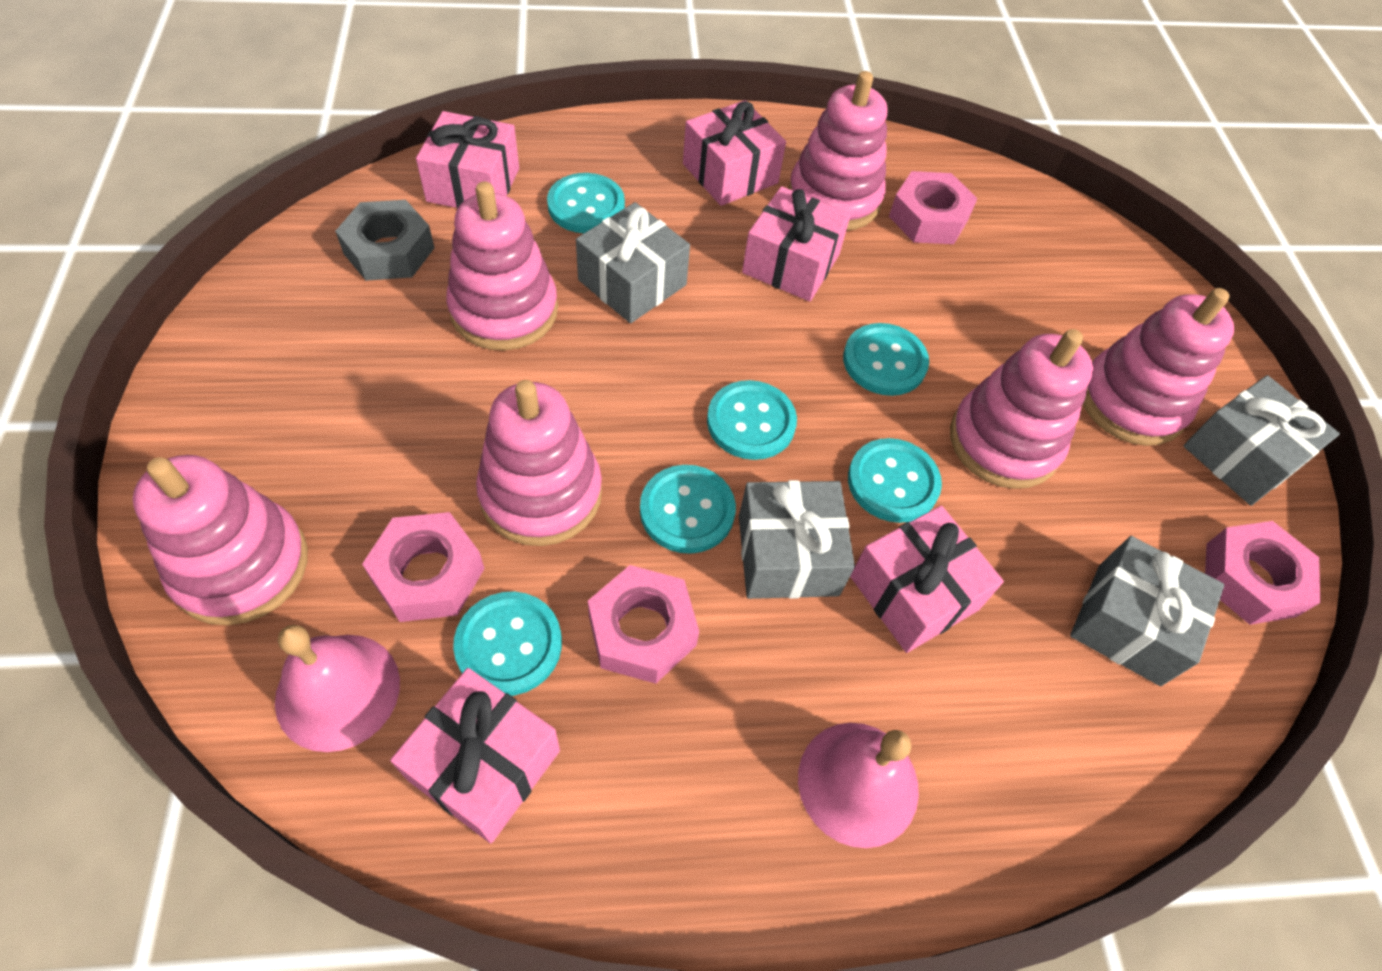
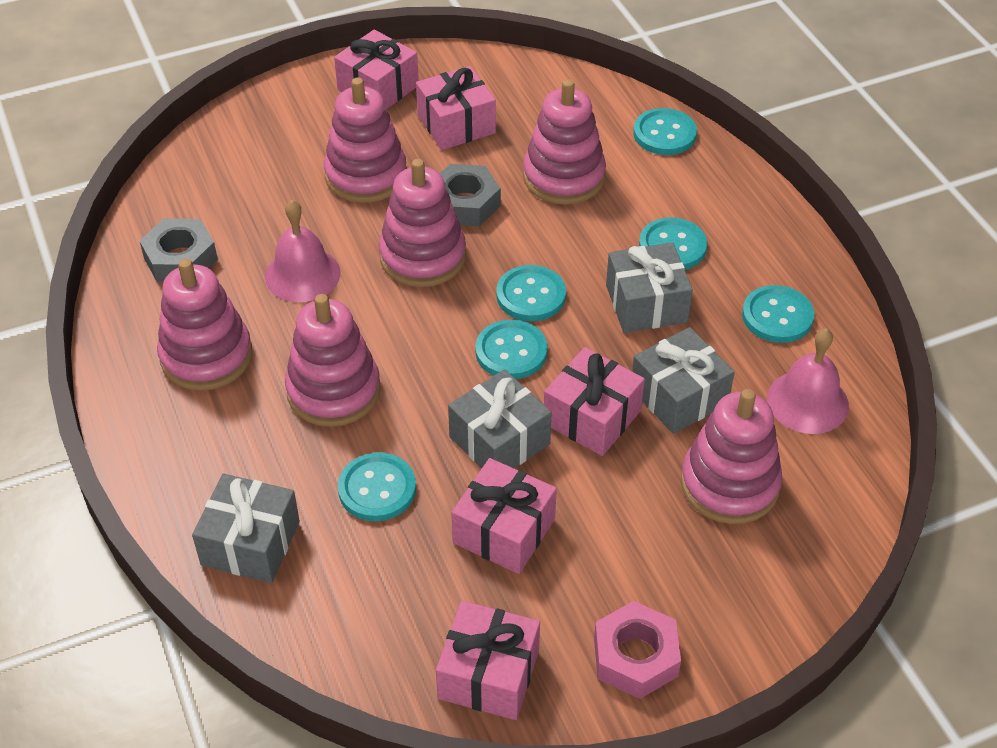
grey nut: 1 -> 2
pink nut: 4 -> 1

